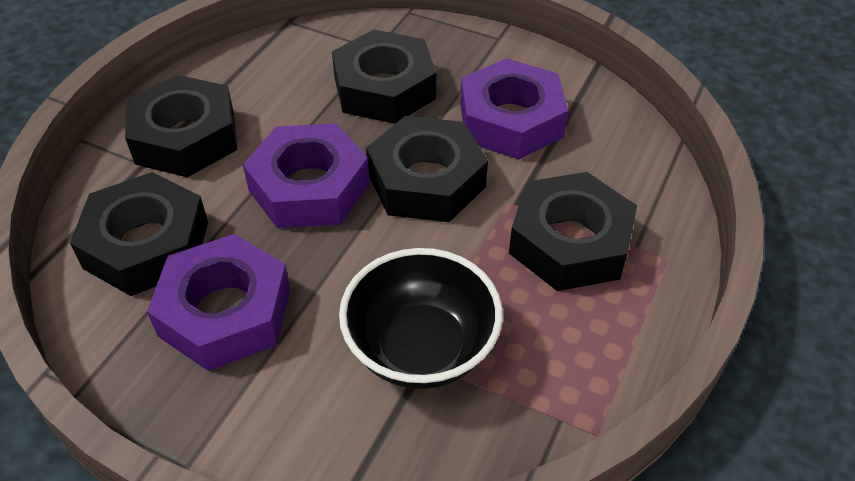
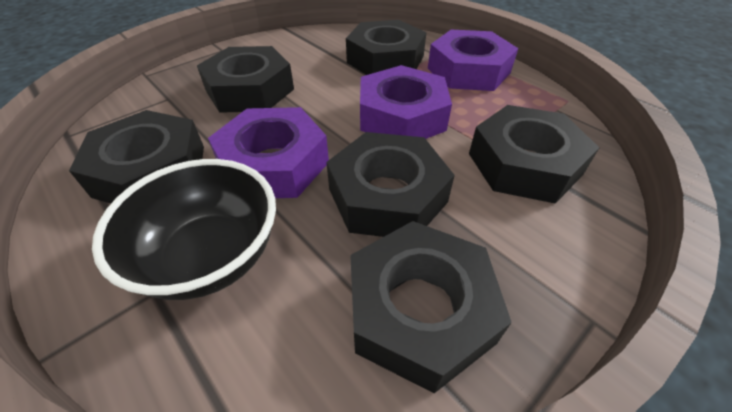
black nut: 5 -> 6

